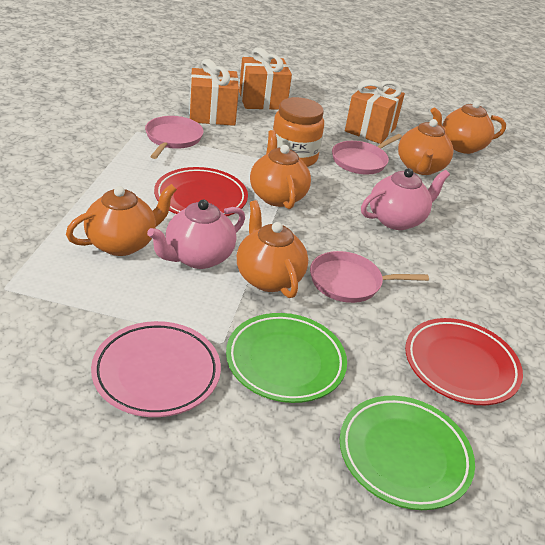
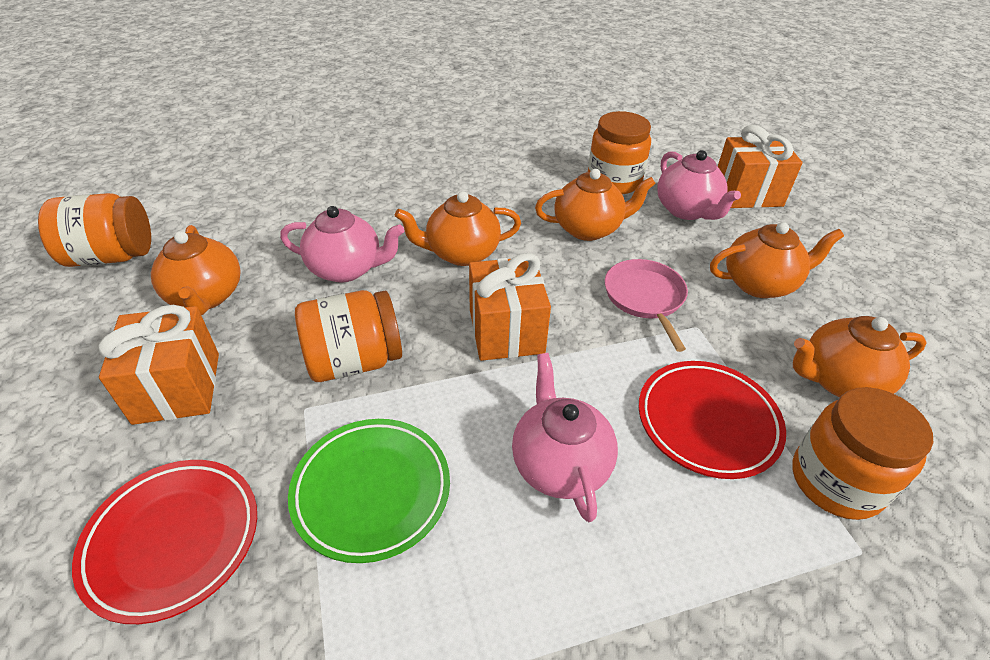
green plate: 2 -> 1
orange jar: 1 -> 4
pink pan: 3 -> 1
pink plate: 1 -> 0
pink teapot: 2 -> 3

